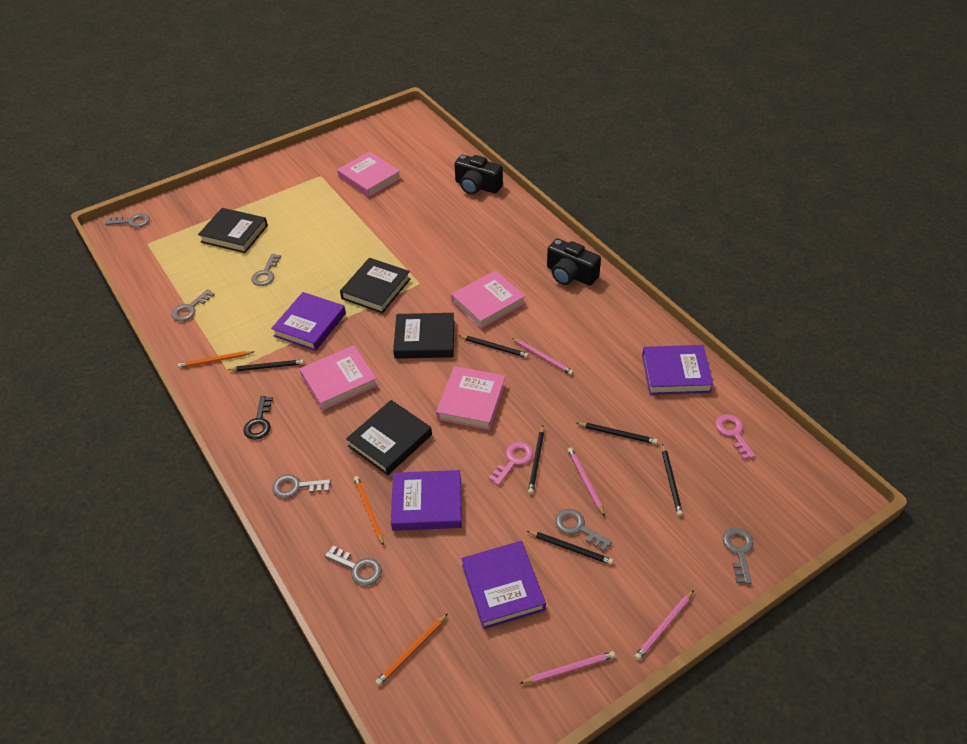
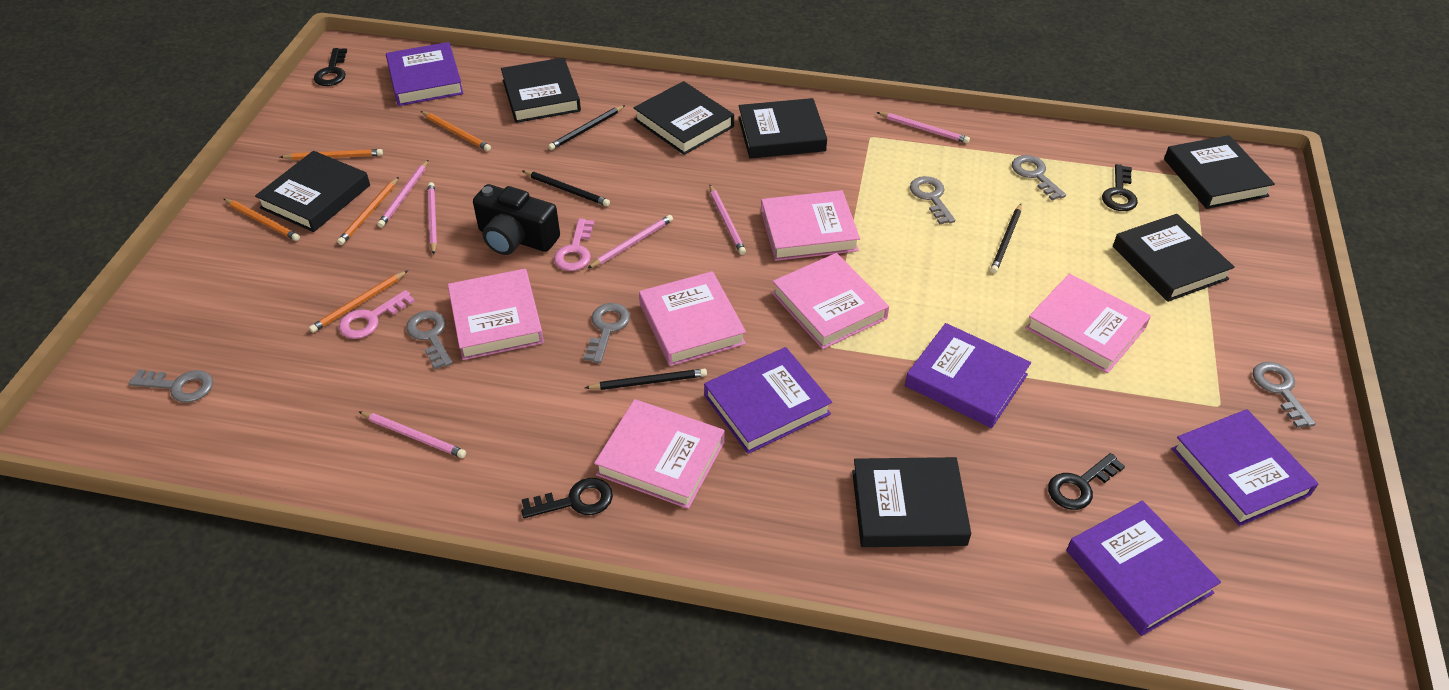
black book: 4 -> 7
black camera: 2 -> 1
black key: 1 -> 4
black pencil: 6 -> 4
grey key: 7 -> 6
orange pencil: 3 -> 5
pink book: 4 -> 6
pink pencil: 4 -> 6
purple book: 4 -> 5

